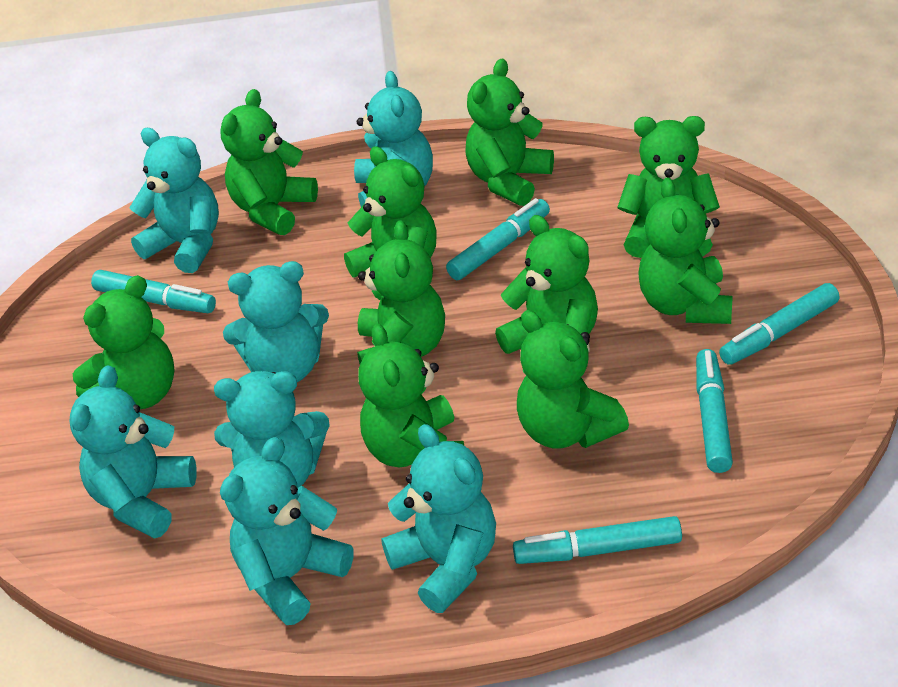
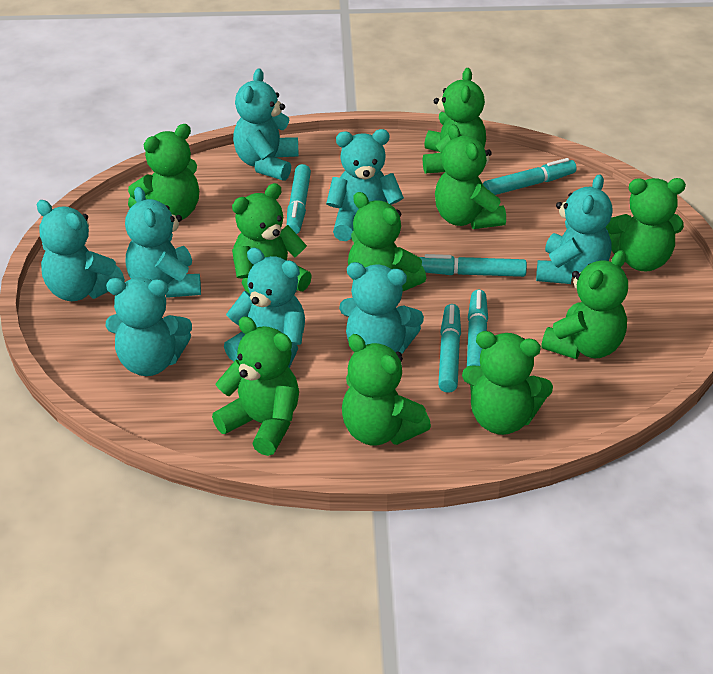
turquoise teddy bear: 7 -> 8

